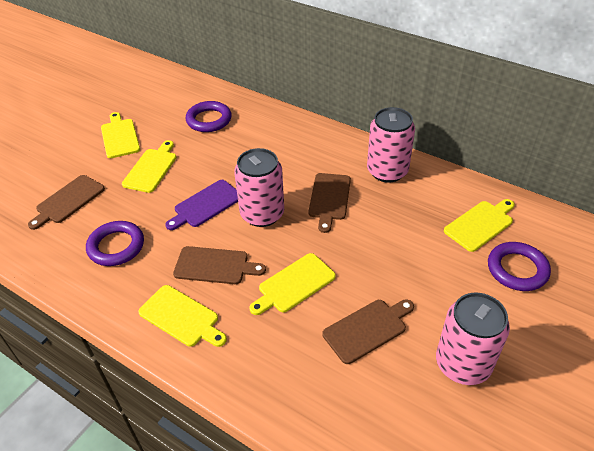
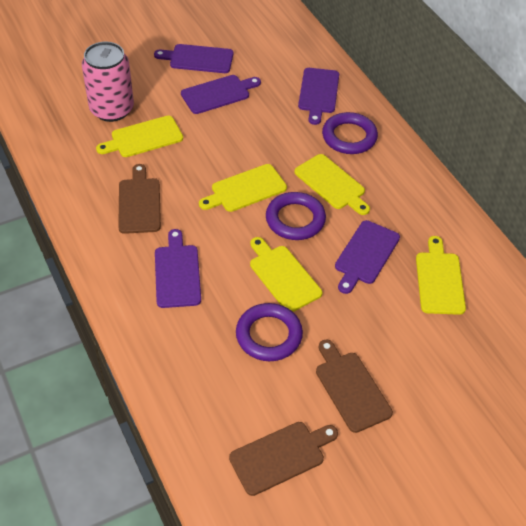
brown cutting board: 4 -> 3
pink can: 3 -> 1
purple cutting board: 1 -> 5

